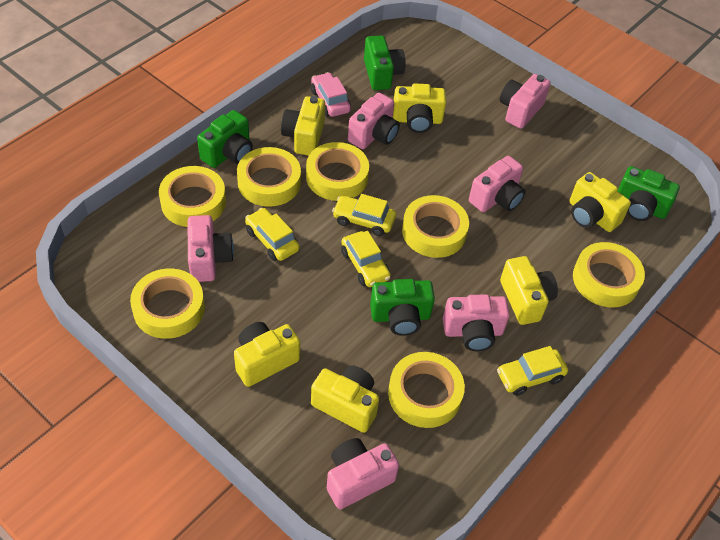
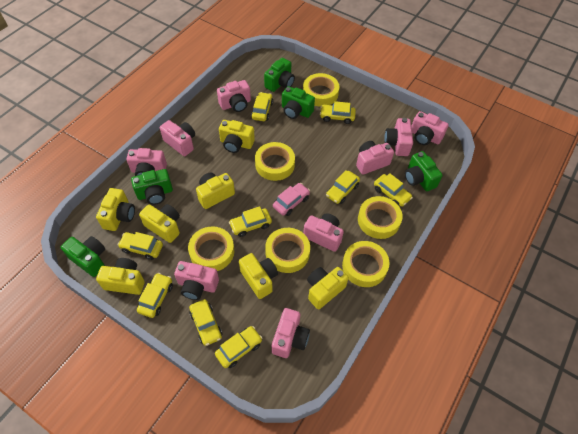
green camera: 4 -> 5
pink camera: 6 -> 9
yellow camera: 6 -> 7
yellow car: 4 -> 9
yellow tape: 7 -> 6

